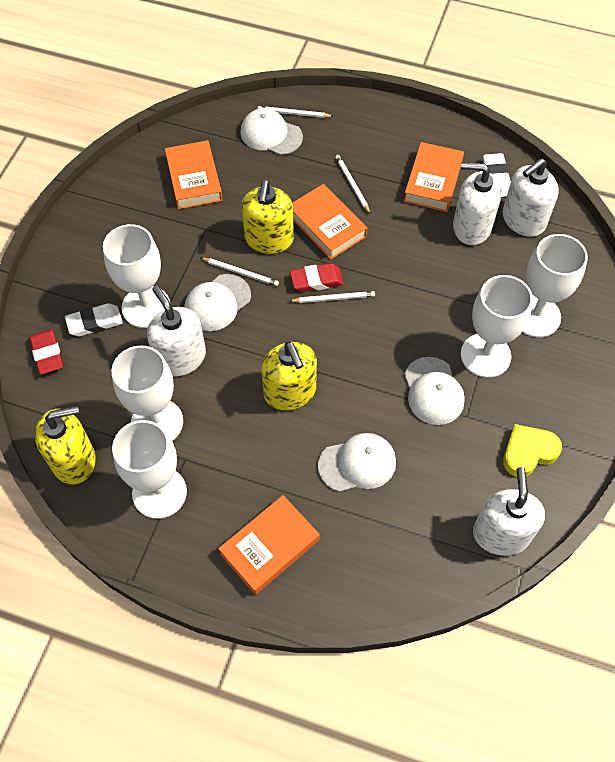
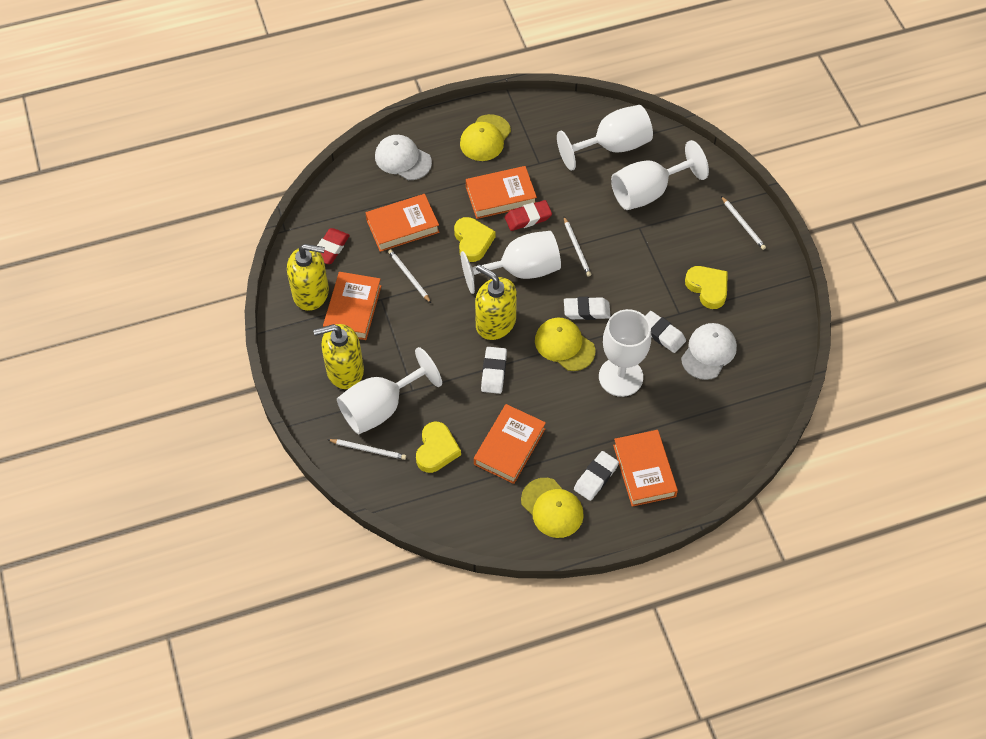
orange book: 4 -> 5
white cap: 4 -> 2
white eraser: 2 -> 4
white soap dispenser: 4 -> 0
yellow cap: 0 -> 3
yellow heart: 1 -> 3

